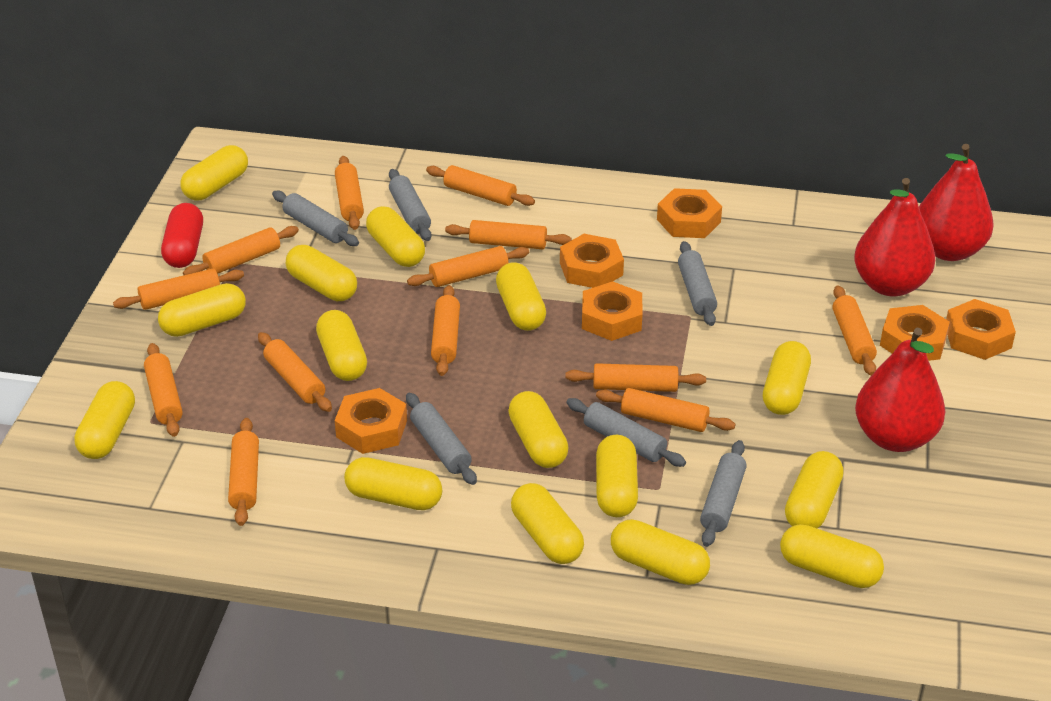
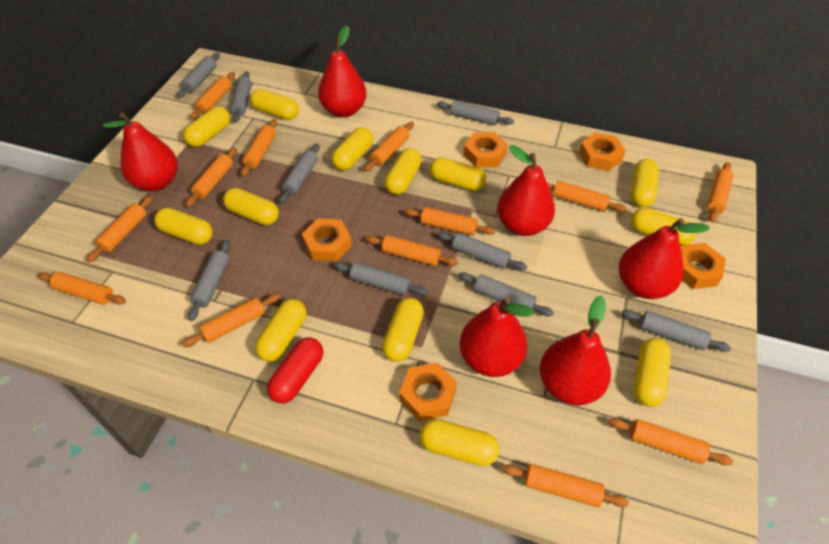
grey rolling pin: 6 -> 9
orange nut: 6 -> 5
red pear: 3 -> 6
yellow capsule: 15 -> 13

